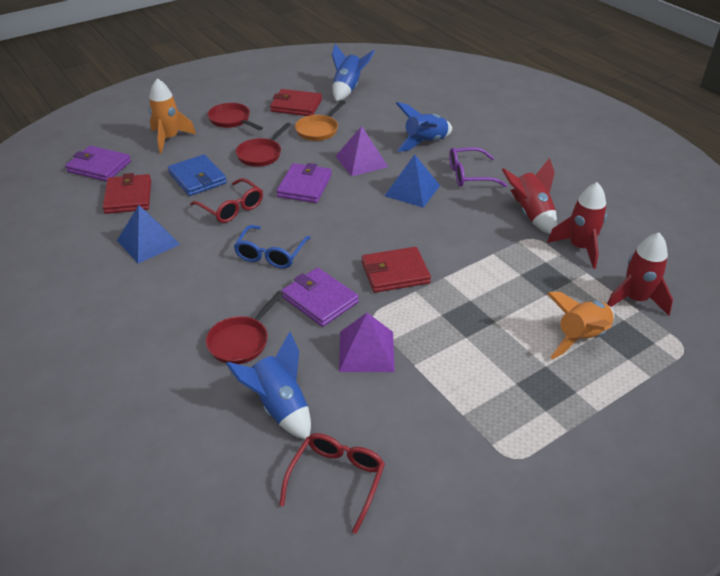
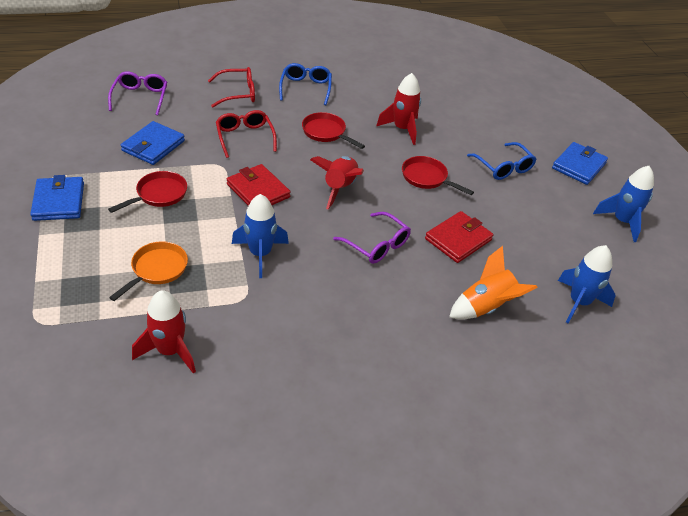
blue glasses: 1 -> 2
blue pyramid: 2 -> 0
blue wallet: 1 -> 3
orange rocket: 2 -> 1
purple glasses: 1 -> 2
purple pyramid: 2 -> 0
purple wallet: 3 -> 0
red wallet: 3 -> 2

